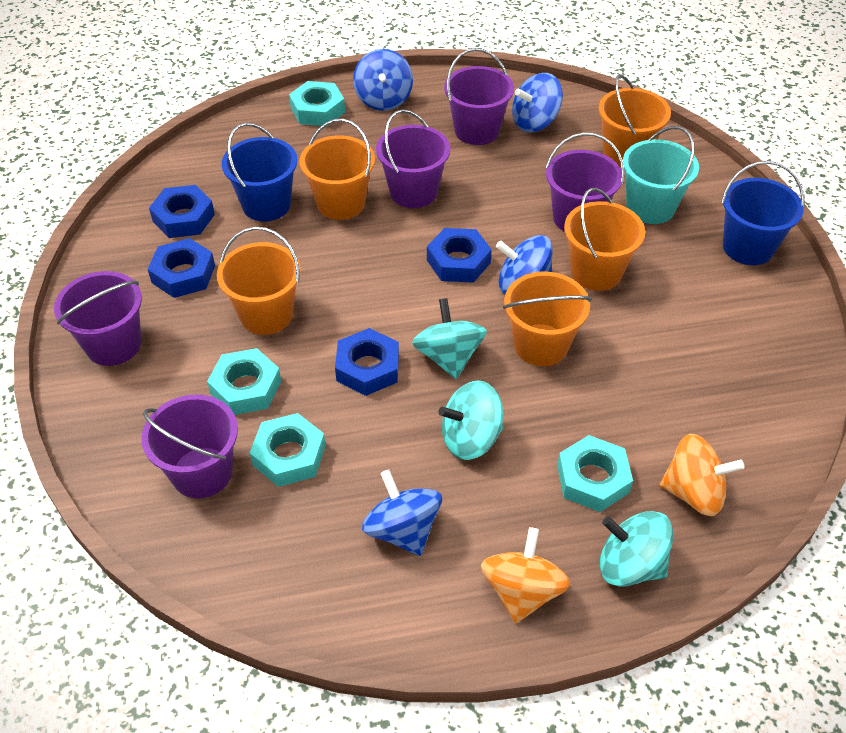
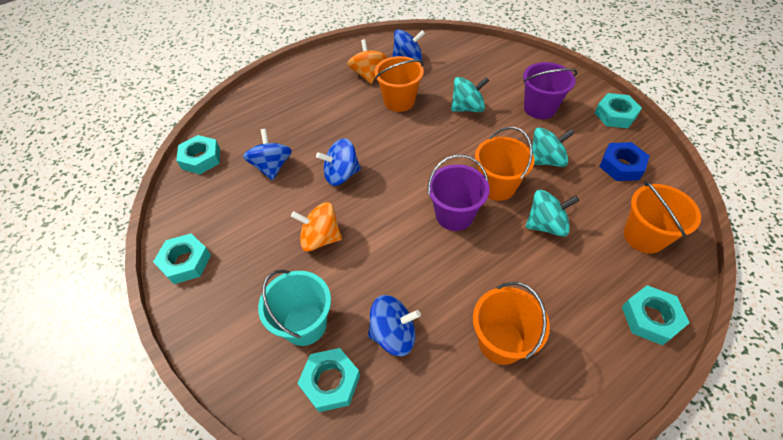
blue bucket: 2 -> 0
blue nut: 4 -> 1
orange bucket: 5 -> 4
purple bucket: 5 -> 2
turquoise nut: 4 -> 5

